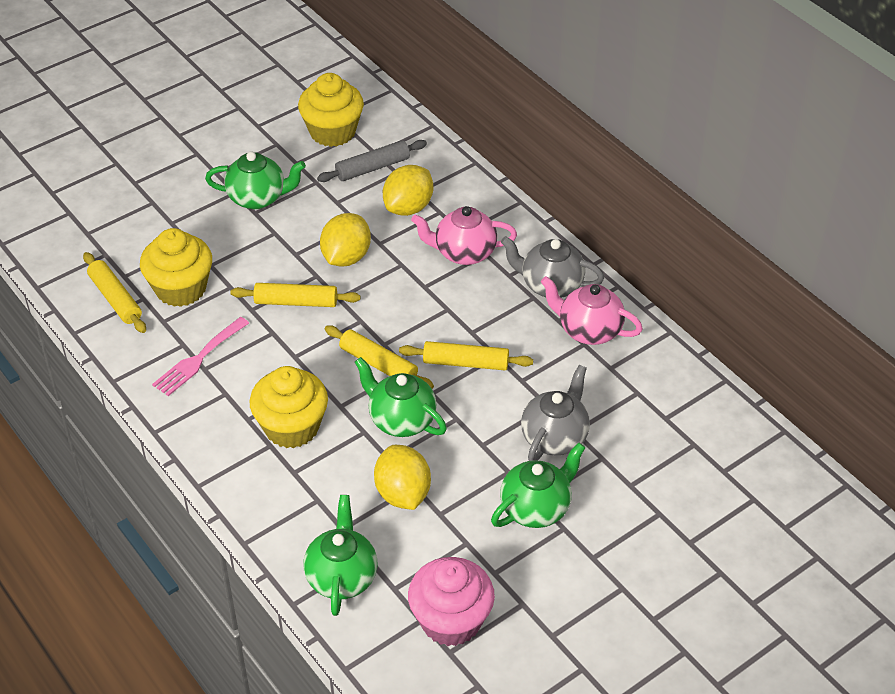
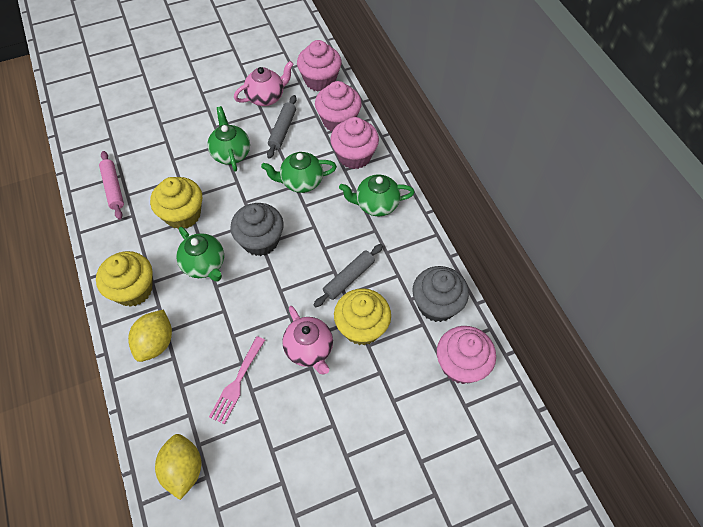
grey cupcake: 0 -> 2
grey rolling pin: 1 -> 2
grey teapot: 2 -> 0
pink cupcake: 1 -> 4
pink rolling pin: 0 -> 1
yellow lemon: 3 -> 2
yellow rolling pin: 4 -> 0

